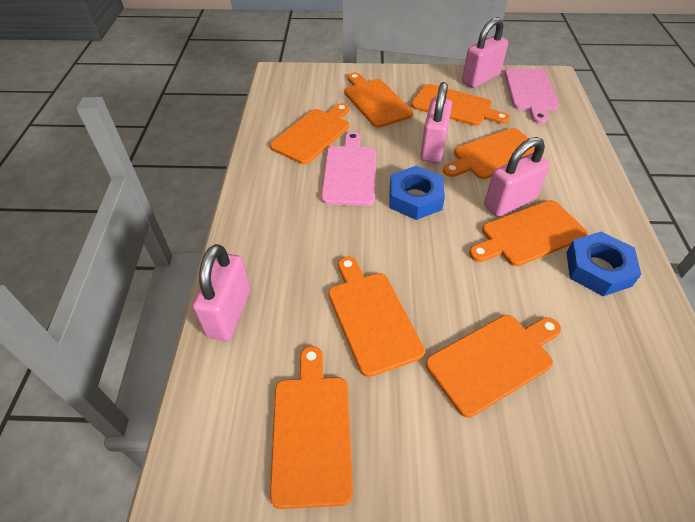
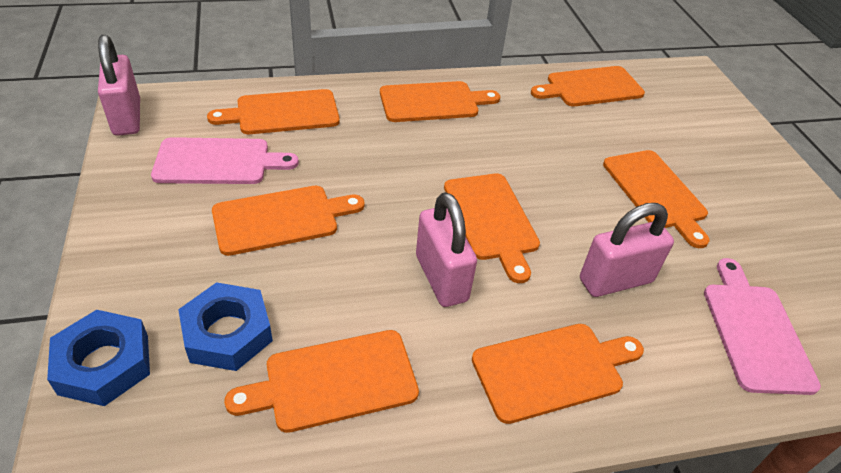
pink padlock: 4 -> 3

